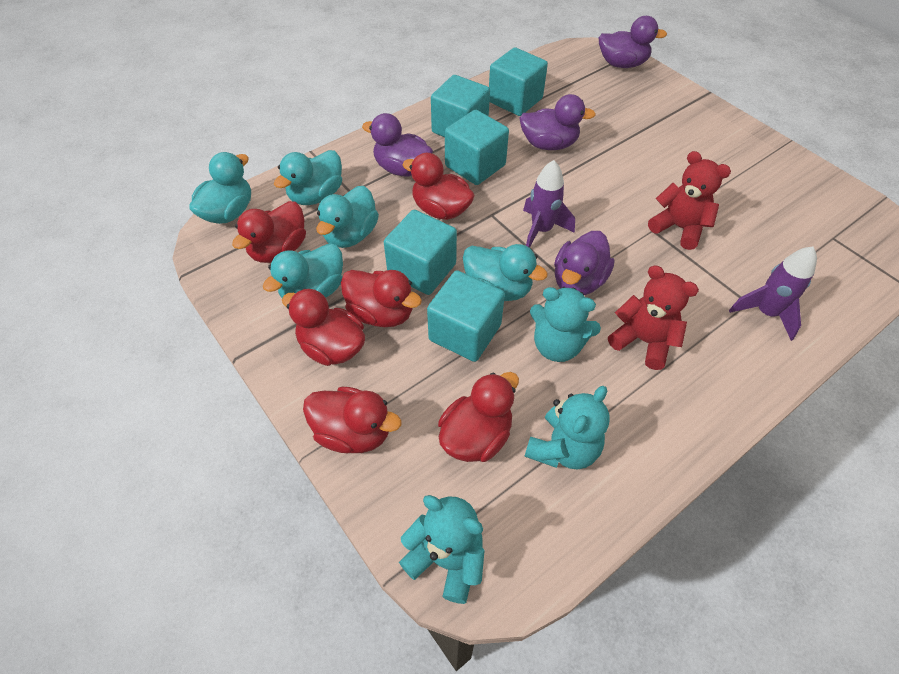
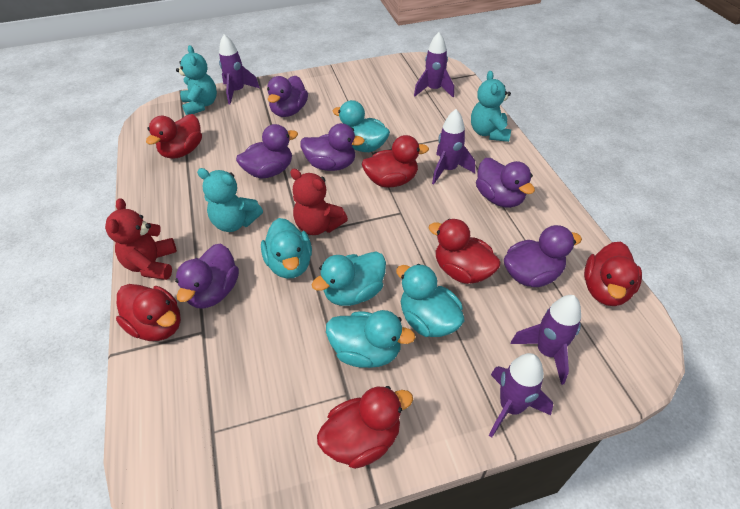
purple duck: 4 -> 6
purple rocket: 2 -> 5
turquoise cube: 5 -> 0

